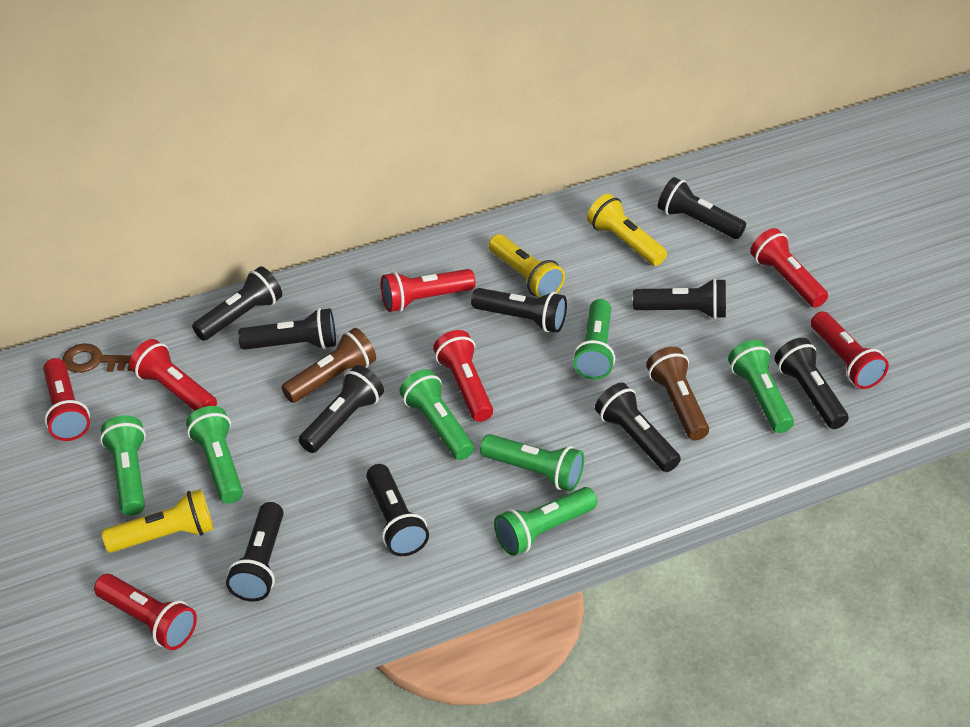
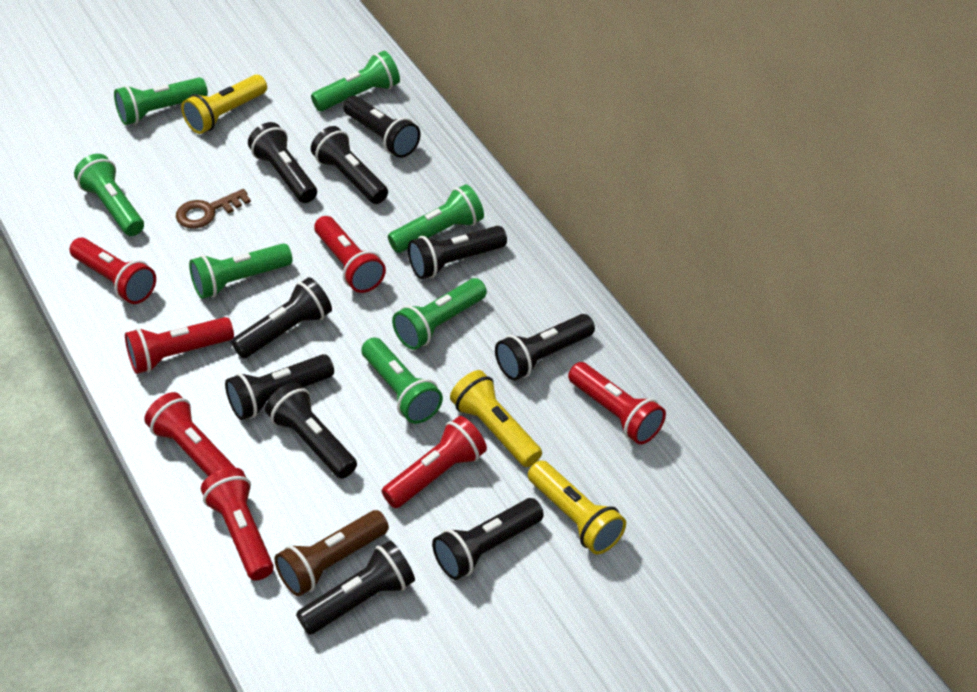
brown flashlight: 2 -> 1

